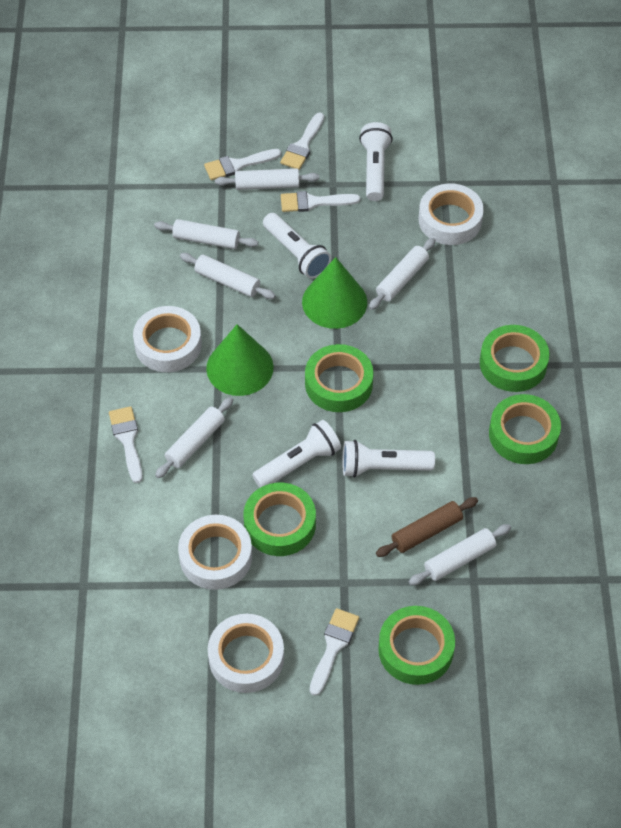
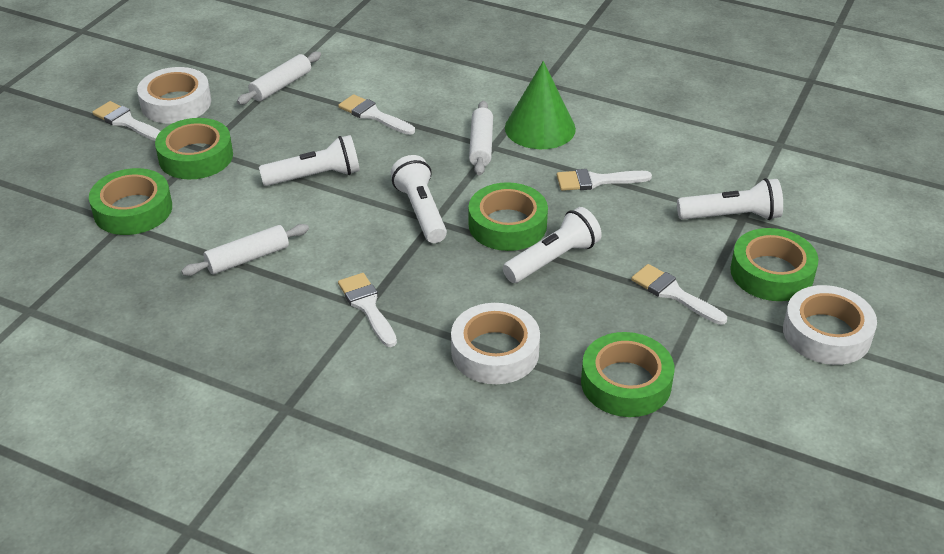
brown rolling pin: 1 -> 0
green cone: 2 -> 1
white rolling pin: 6 -> 3
white tape: 4 -> 3

